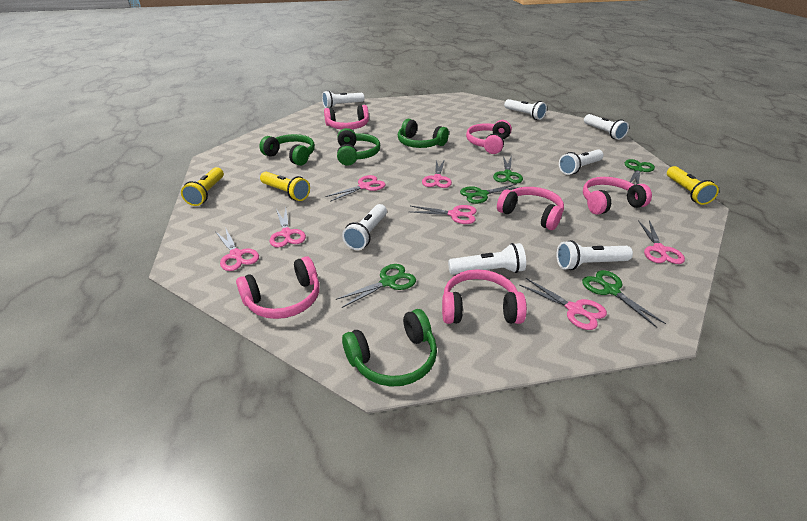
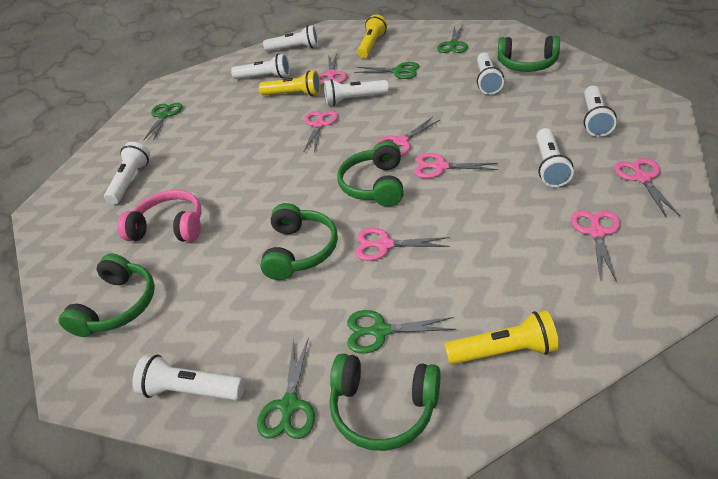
green headphones: 4 -> 5
pink headphones: 6 -> 1
white flashlight: 7 -> 8

